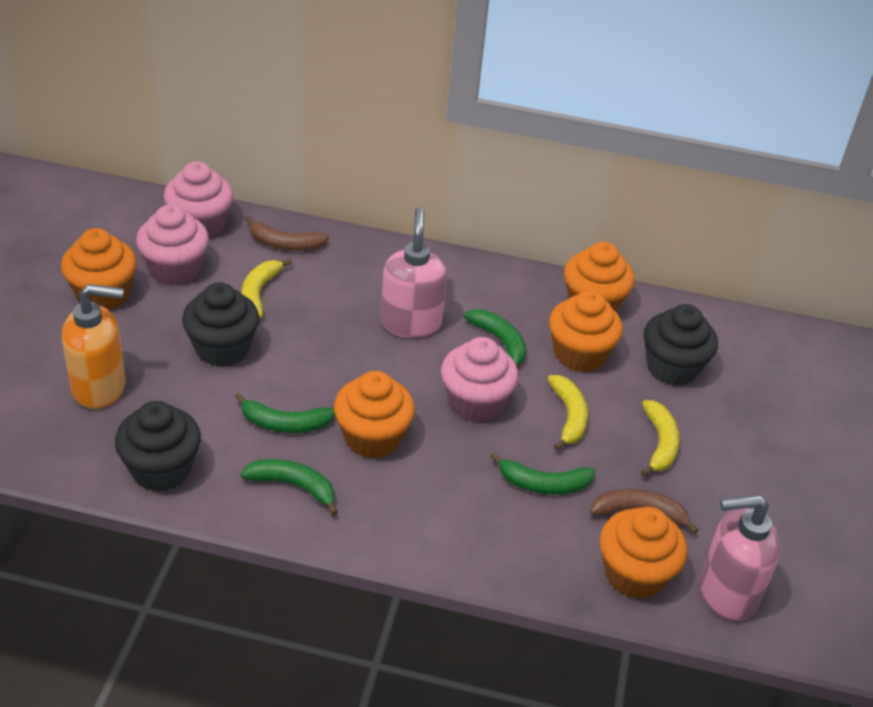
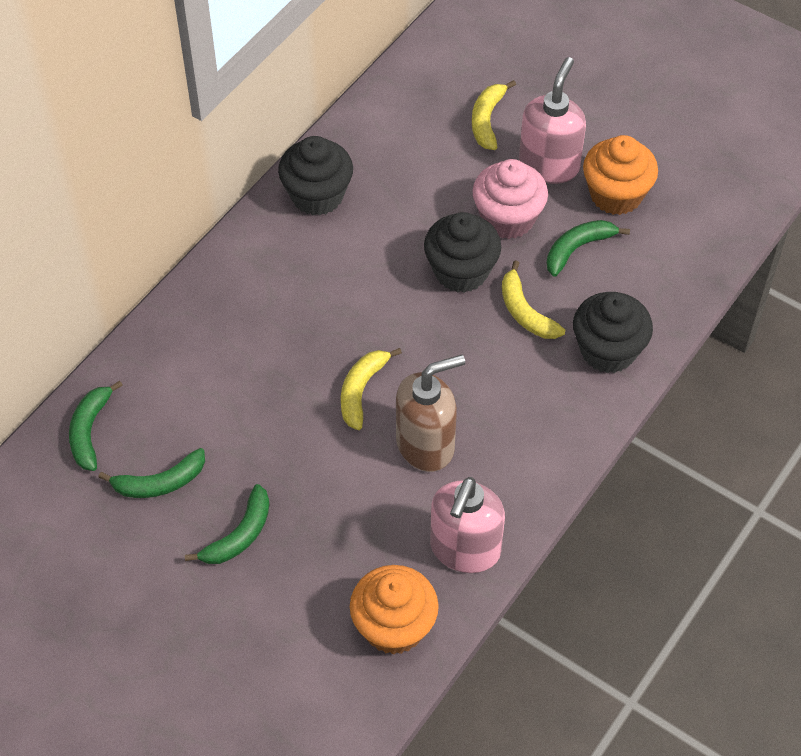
brown banana: 2 -> 0
brown soap dispenser: 0 -> 1
orange cupcake: 5 -> 2
orange soap dispenser: 1 -> 0
pink cupcake: 3 -> 1

